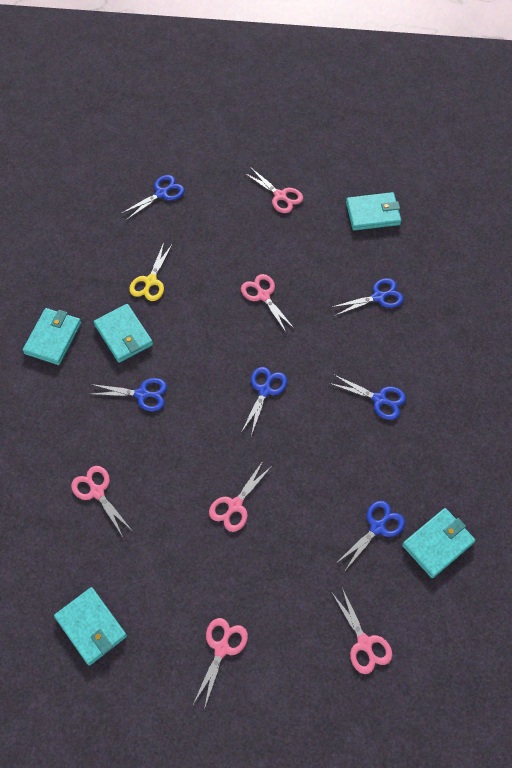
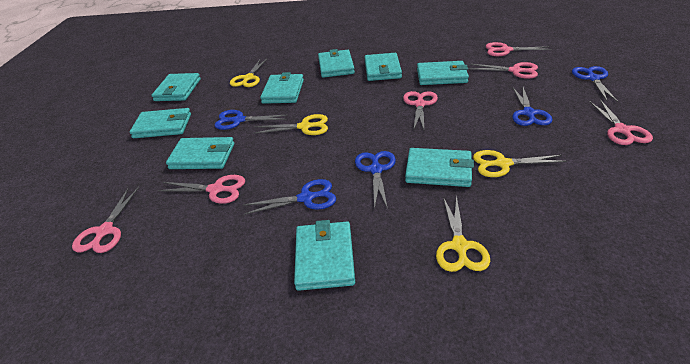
blue scissors: 6 -> 5
turquoise wallet: 5 -> 9
yellow scissors: 1 -> 4

